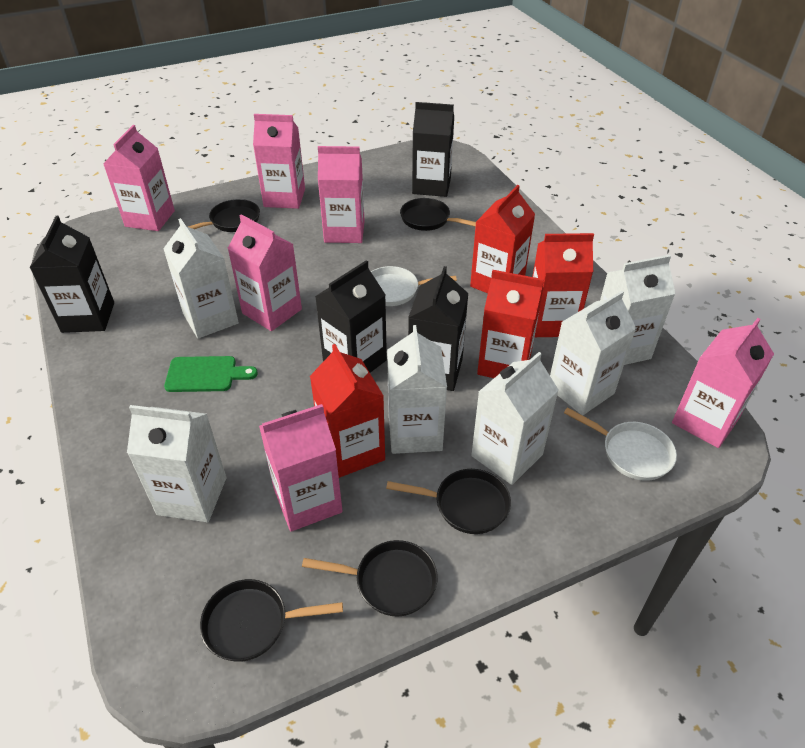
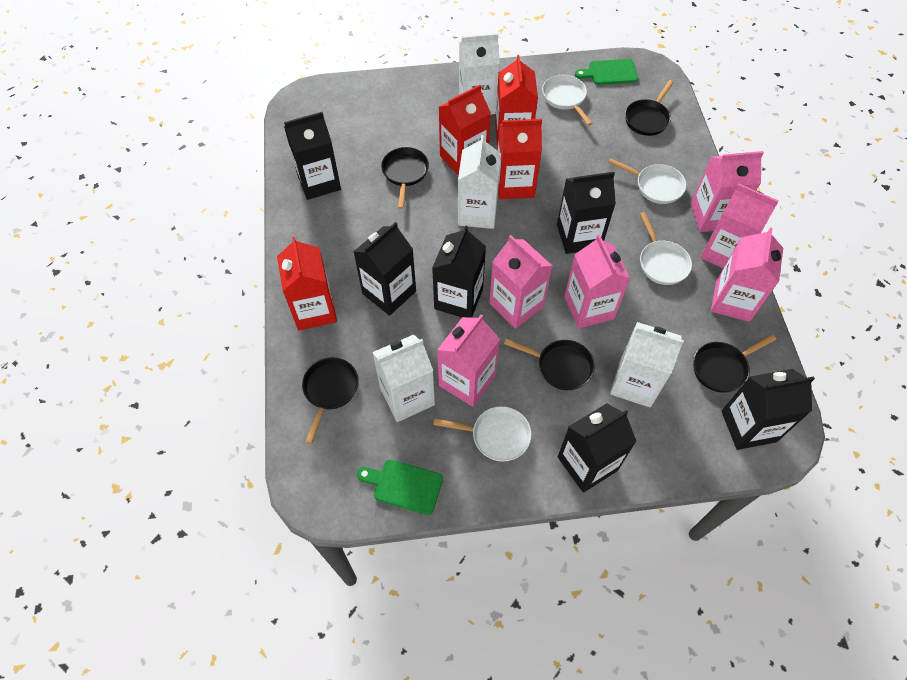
black carton: 4 -> 6
green cutting board: 1 -> 2
white carton: 6 -> 4
white pan: 2 -> 4

